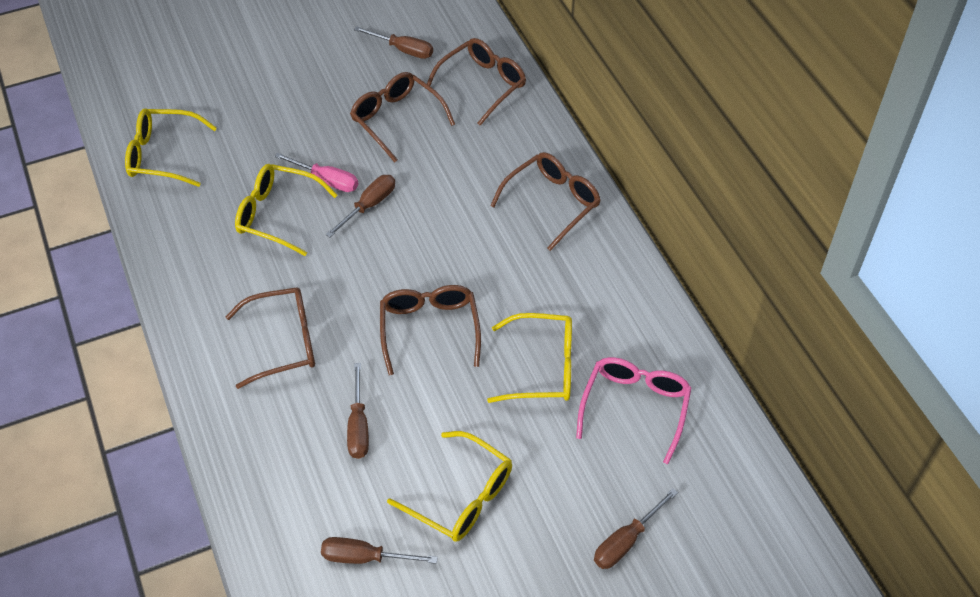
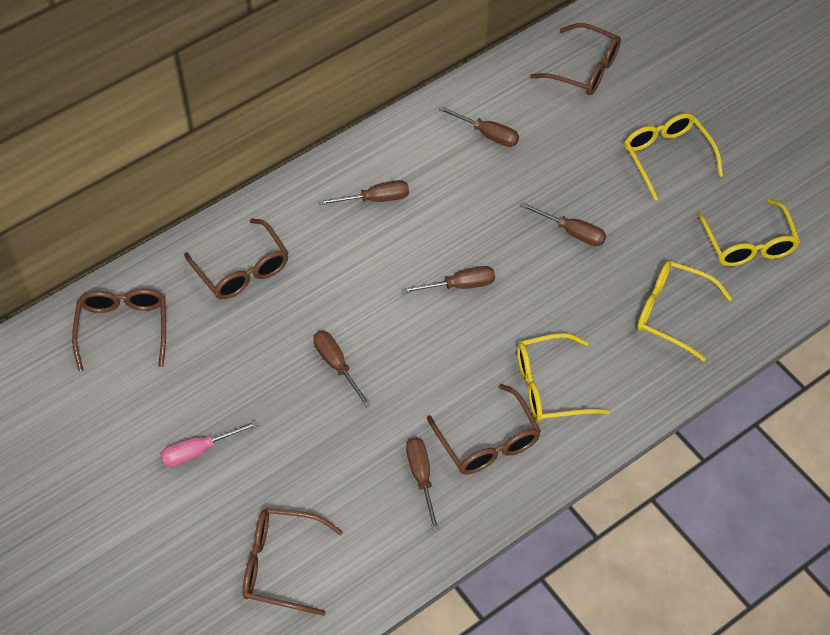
brown screwdriver: 5 -> 6
pink glasses: 1 -> 0

